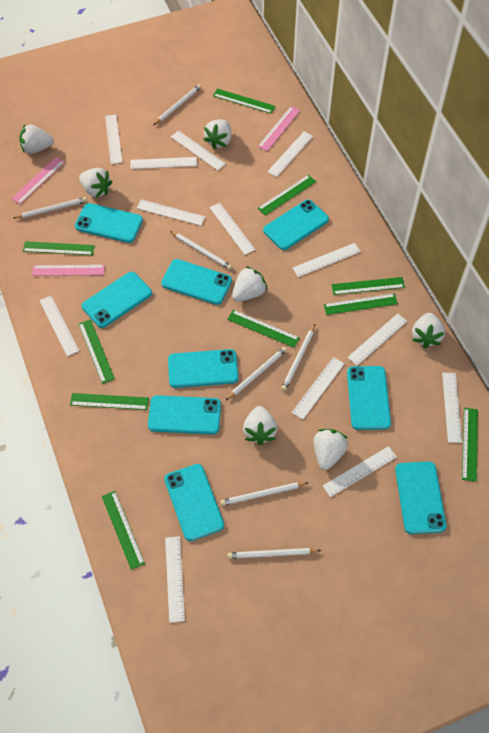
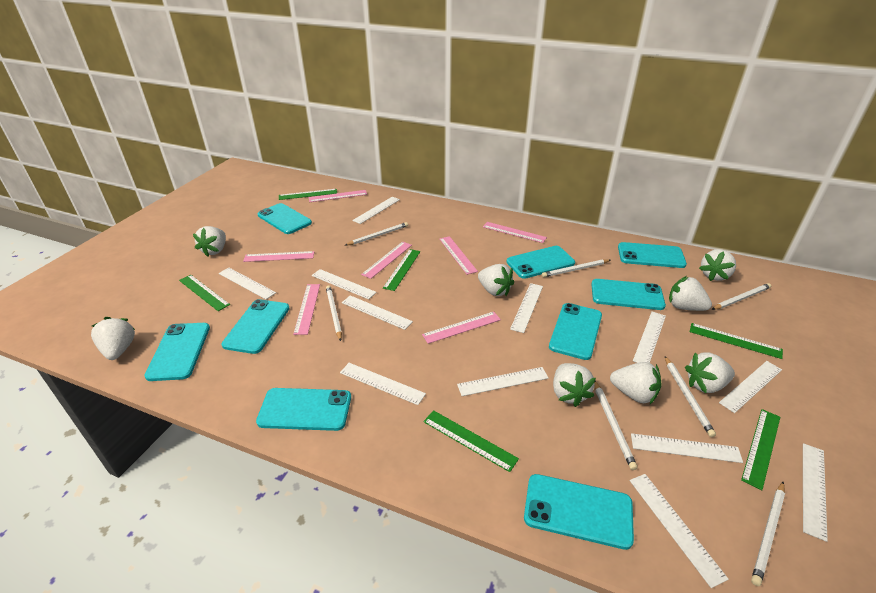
green ruler: 10 -> 6
pink ruler: 3 -> 7
white ruler: 13 -> 12
white strawberry: 7 -> 8

